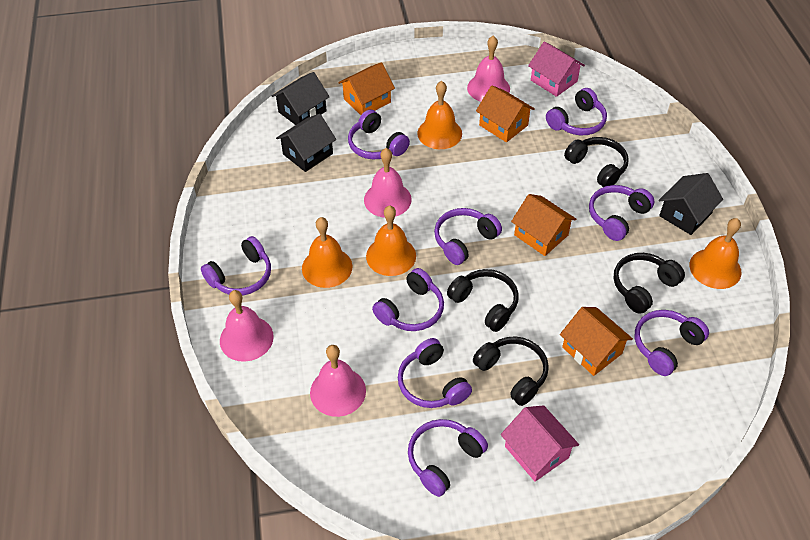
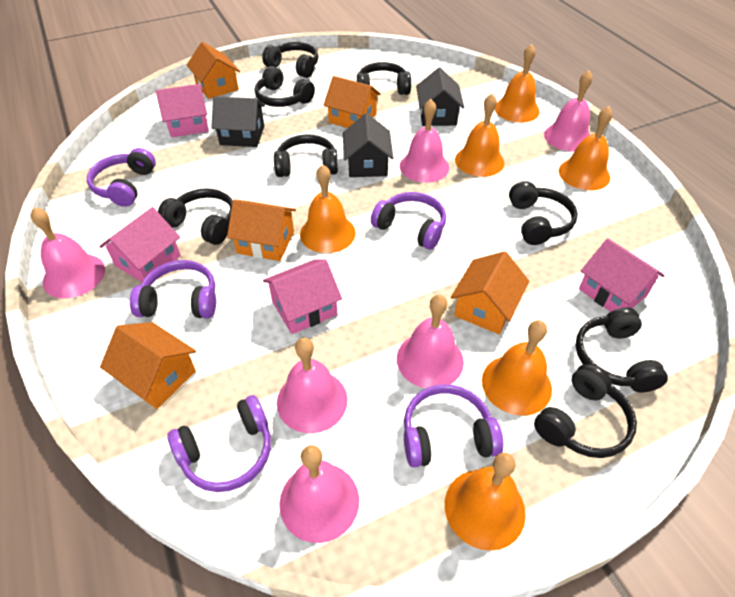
black headphones: 4 -> 8
orange bell: 4 -> 6
orange house: 4 -> 5
pink bell: 4 -> 6
pink house: 2 -> 4
purple headphones: 9 -> 5

